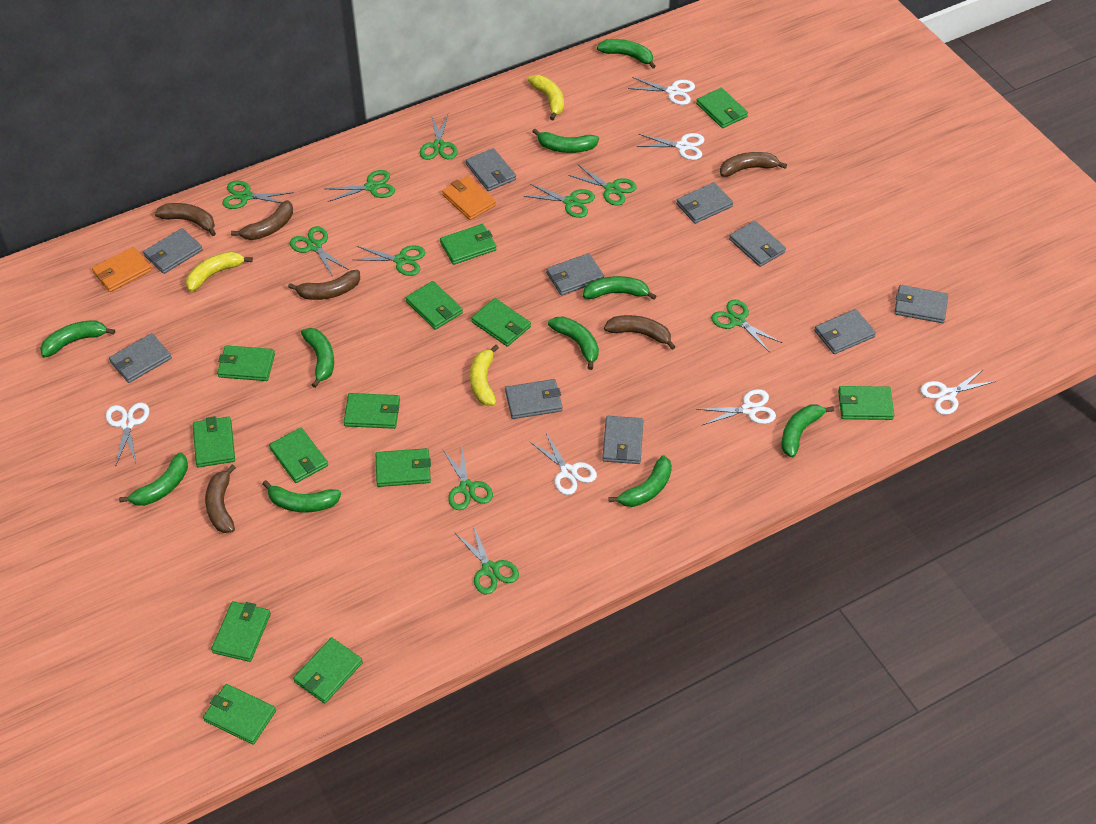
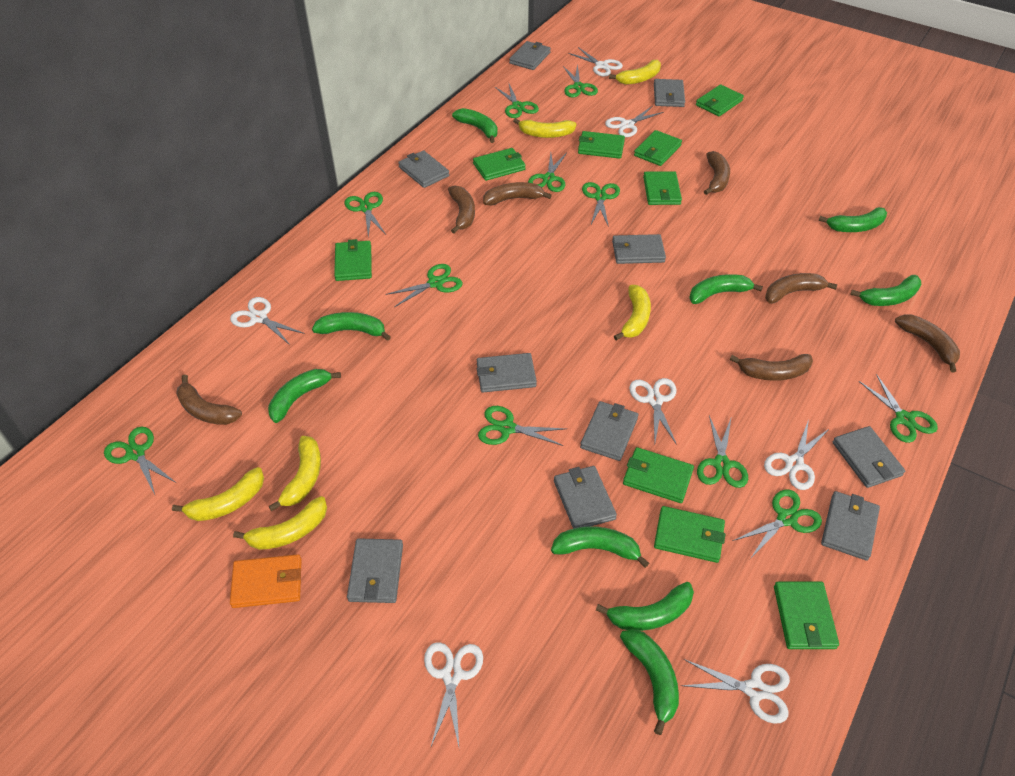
brown banana: 6 -> 7
green banana: 10 -> 9
green scissors: 10 -> 11
green wallet: 13 -> 9
orange wallet: 2 -> 1
white scissors: 6 -> 7
yellow banana: 3 -> 6

